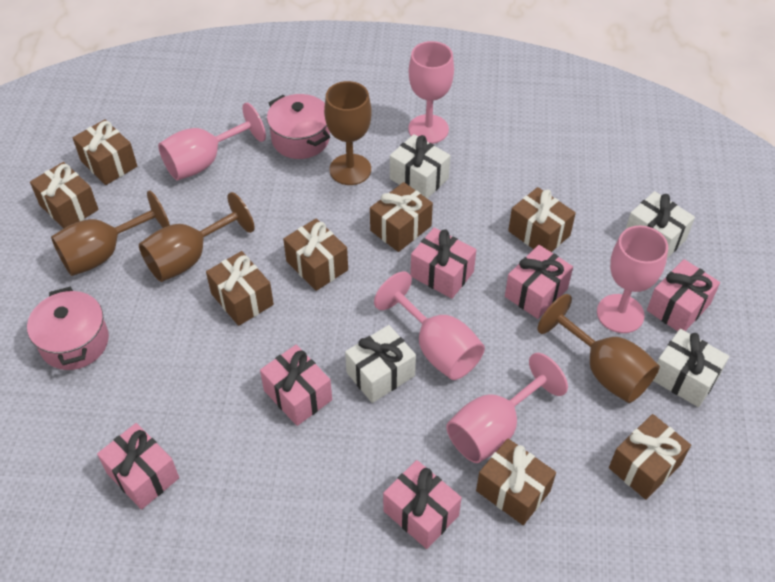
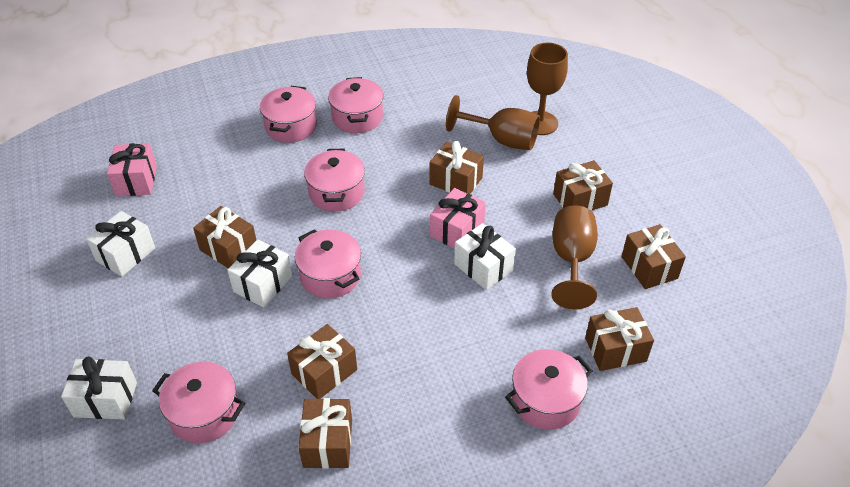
brown gift: 8 -> 7
brown goblet: 4 -> 3
pink gift: 6 -> 2
pink goblet: 5 -> 0
pink pot: 2 -> 6

